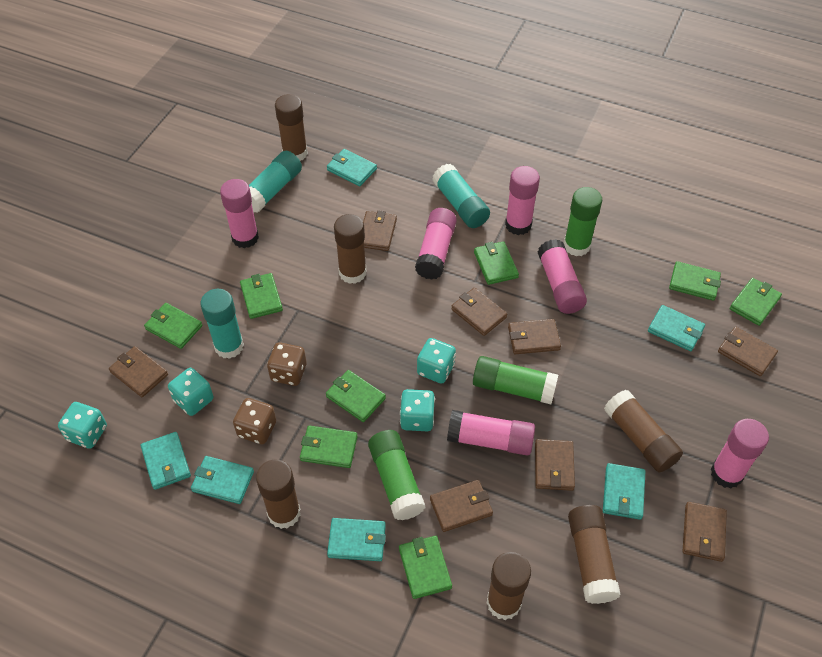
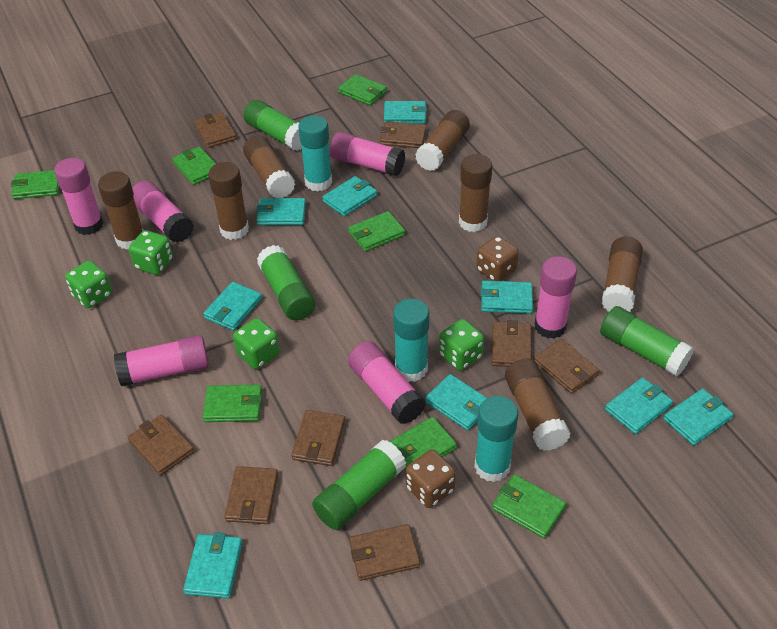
brown glue stick: 6 -> 7
green dice: 0 -> 4
green glue stick: 3 -> 4
green wallet: 8 -> 7
turquoise dice: 4 -> 0
turquoise wallet: 6 -> 9

